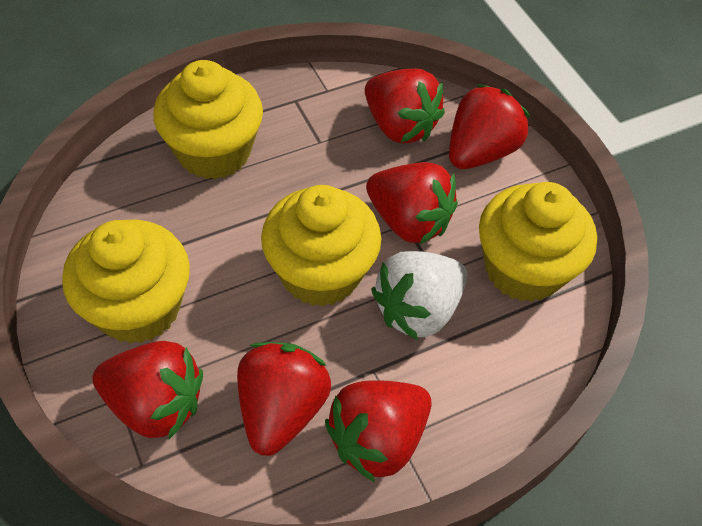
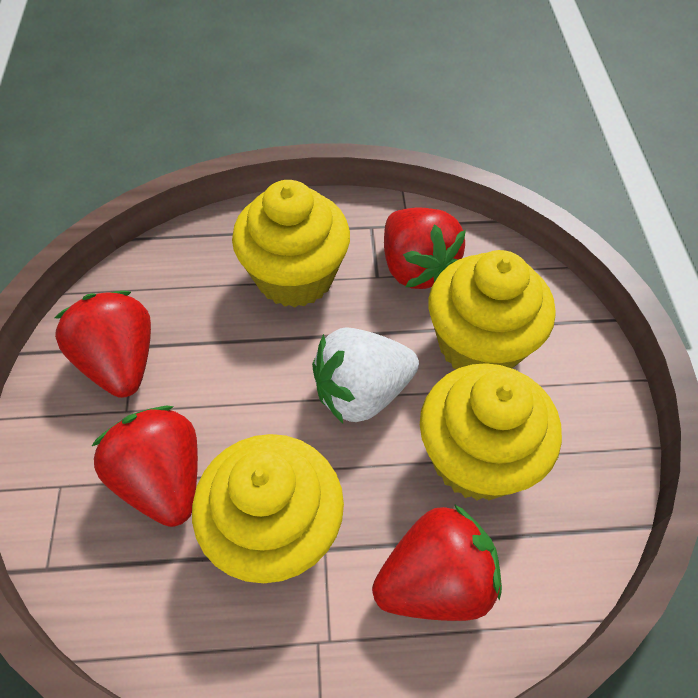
red strawberry: 6 -> 4

